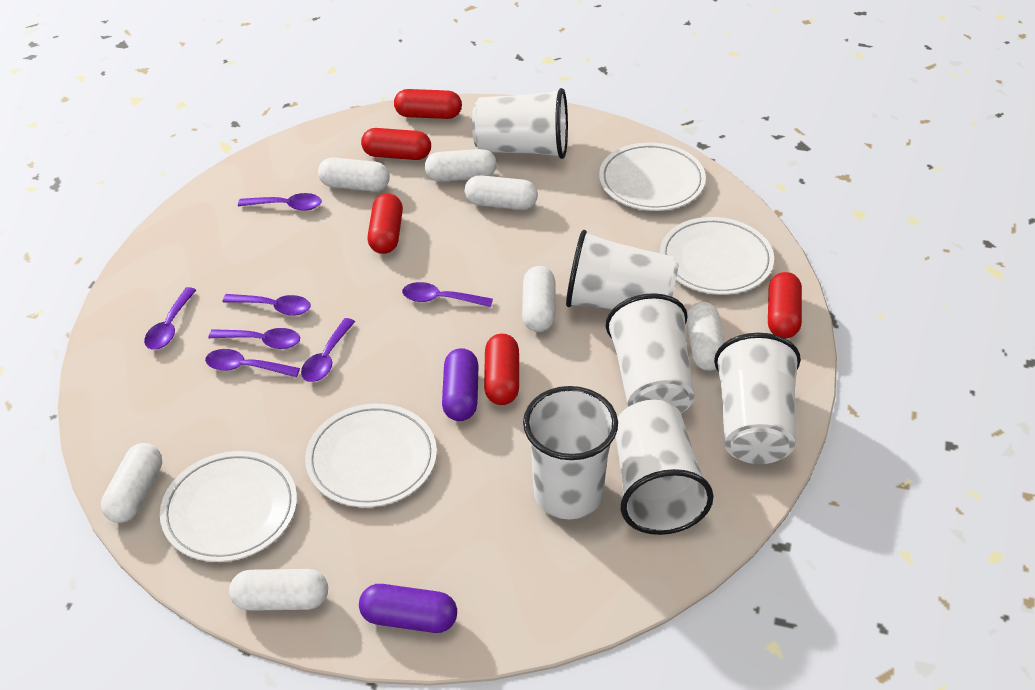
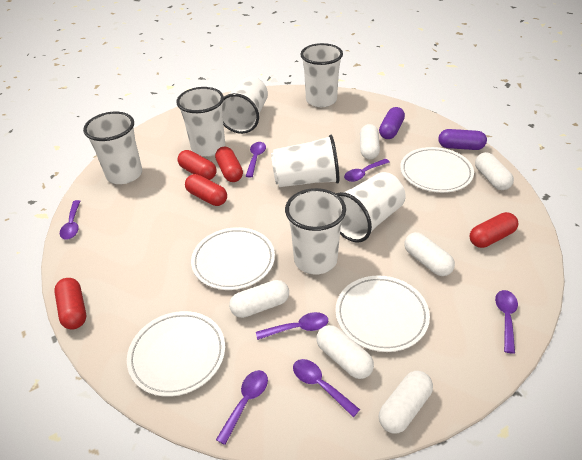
white capsule: 7 -> 6
white cup: 6 -> 7

